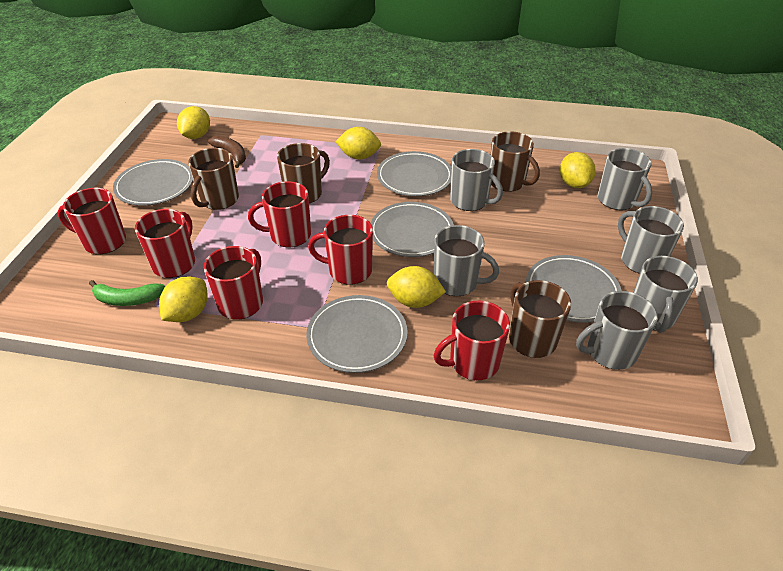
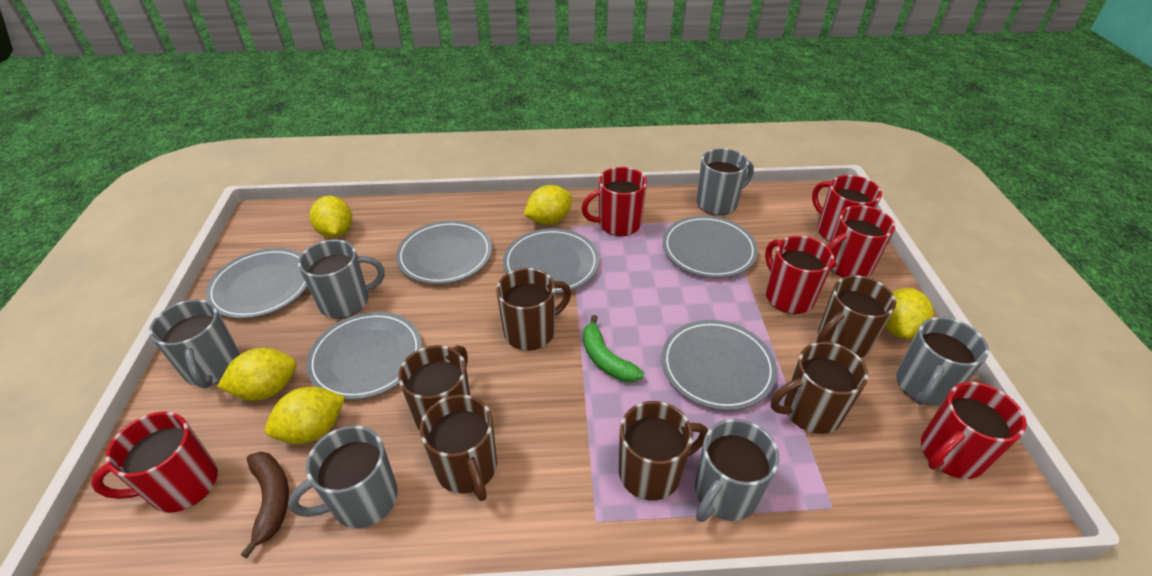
brown mug: 4 -> 6
grey plate: 5 -> 6

